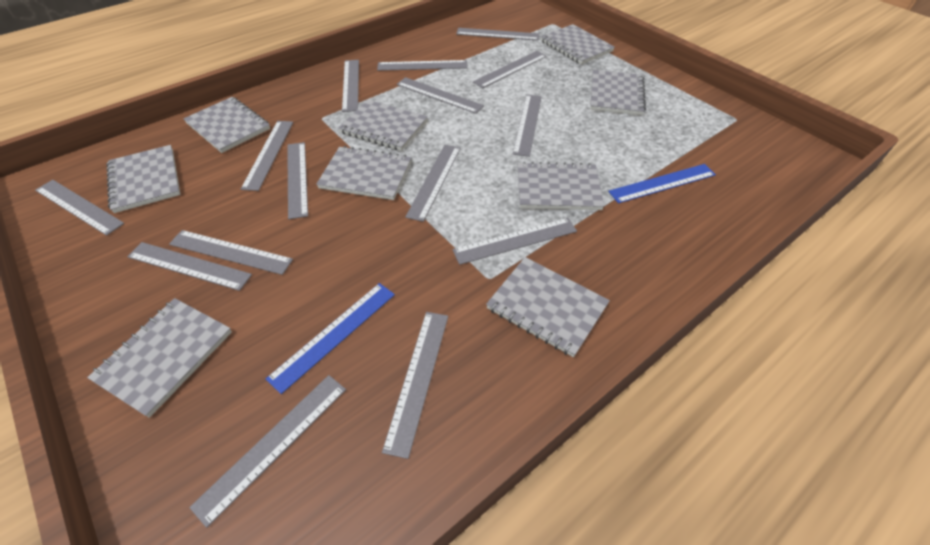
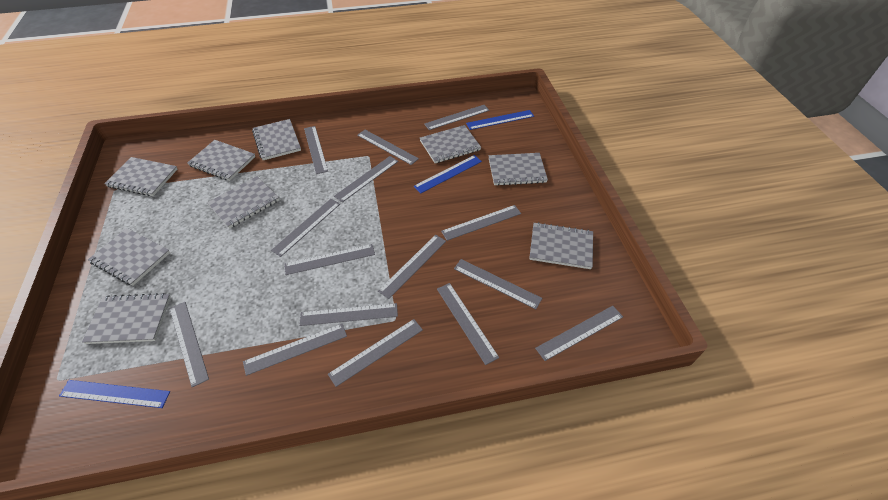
blue ruler: 2 -> 3

